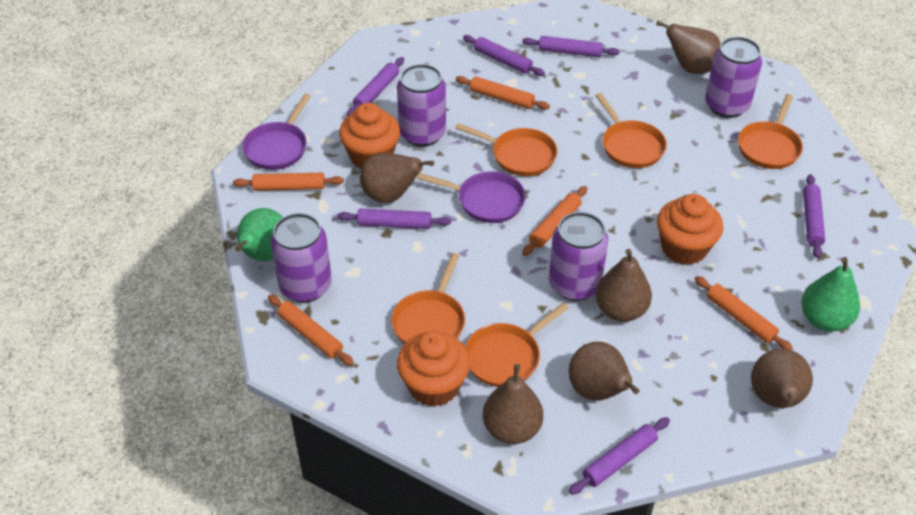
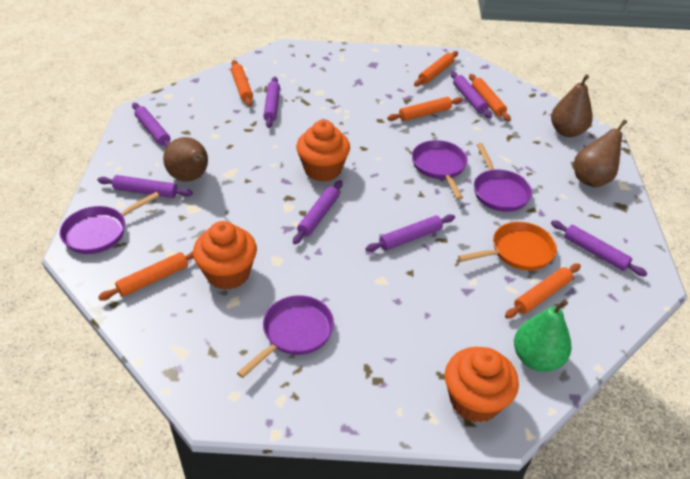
brown pear: 6 -> 3
green pear: 2 -> 1
orange pan: 5 -> 1
orange rolling pin: 5 -> 6
purple can: 4 -> 0
purple pan: 2 -> 4
purple rolling pin: 6 -> 7

